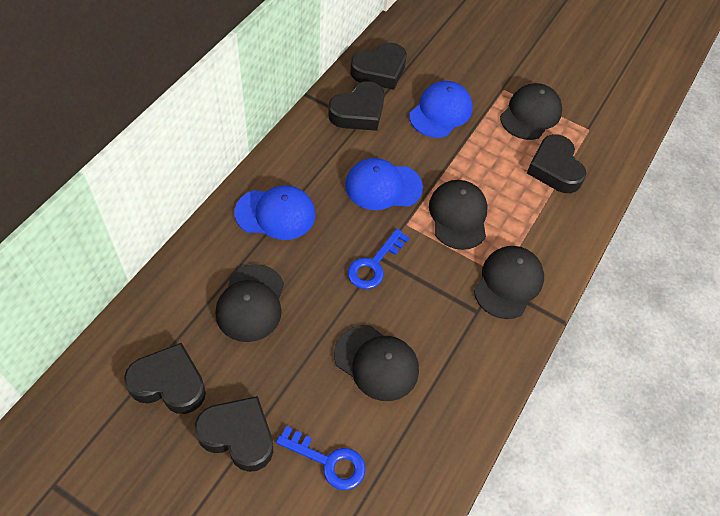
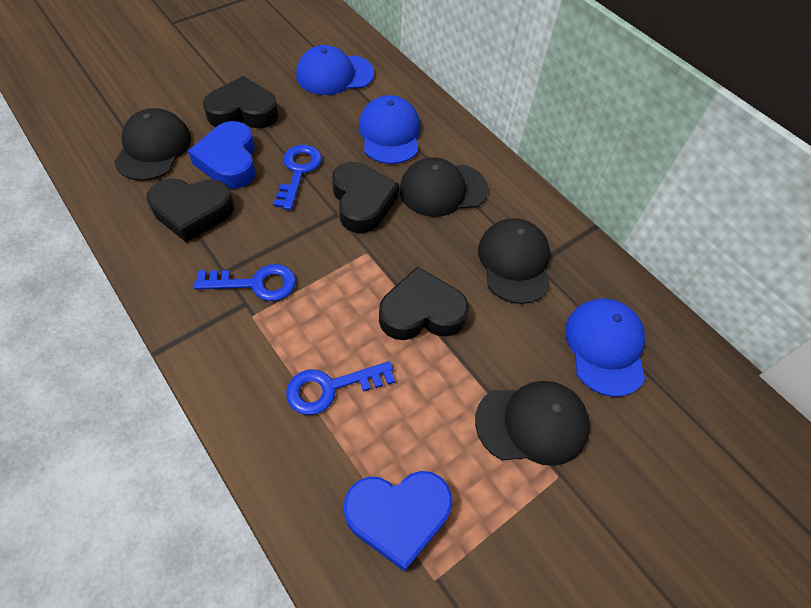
black cap: 5 -> 4
black heart: 5 -> 4
blue heart: 0 -> 2
blue key: 2 -> 3

